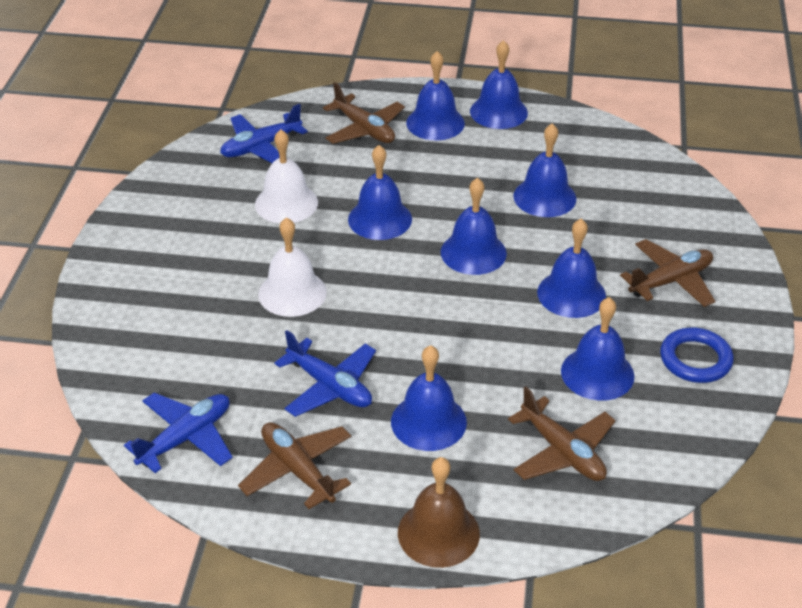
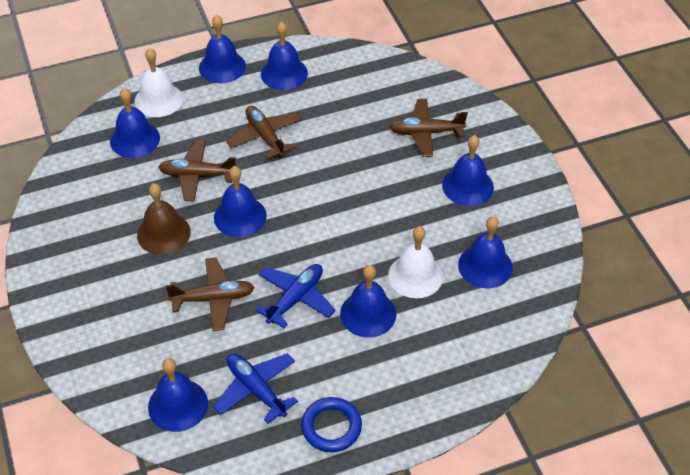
blue plane: 3 -> 2

